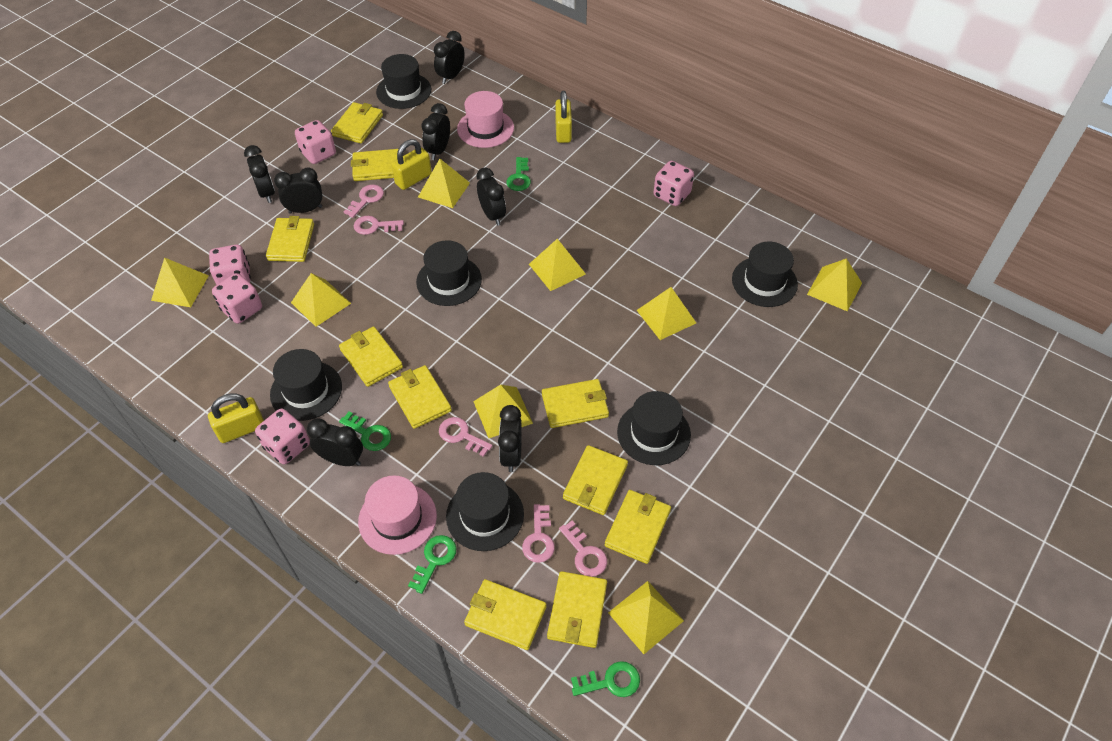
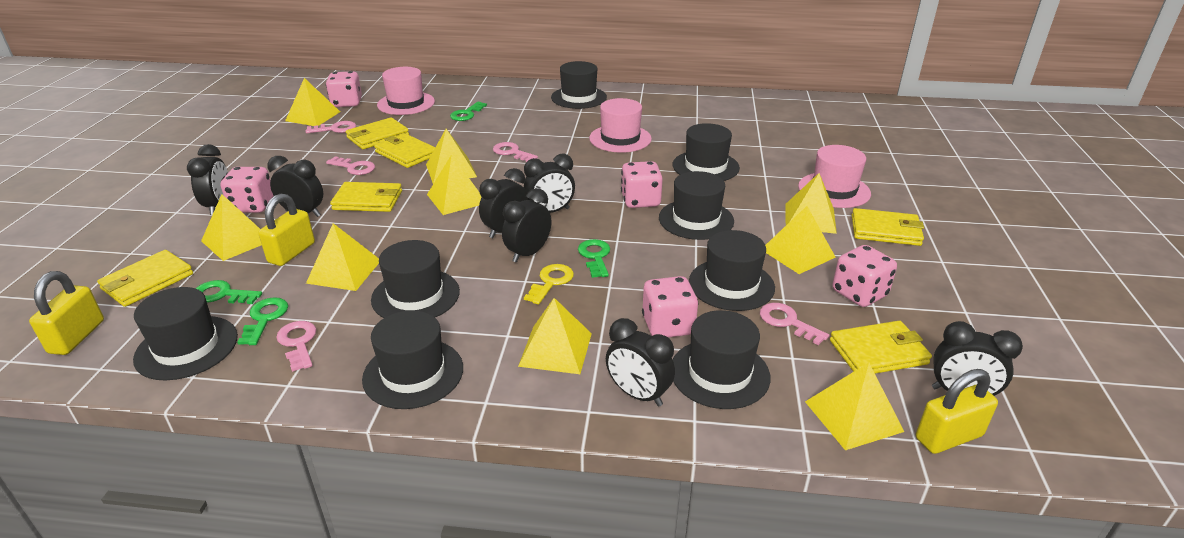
black hat: 6 -> 8
pink hat: 2 -> 3
yellow key: 0 -> 1
yellow pyramid: 8 -> 9
yellow wallet: 10 -> 6

